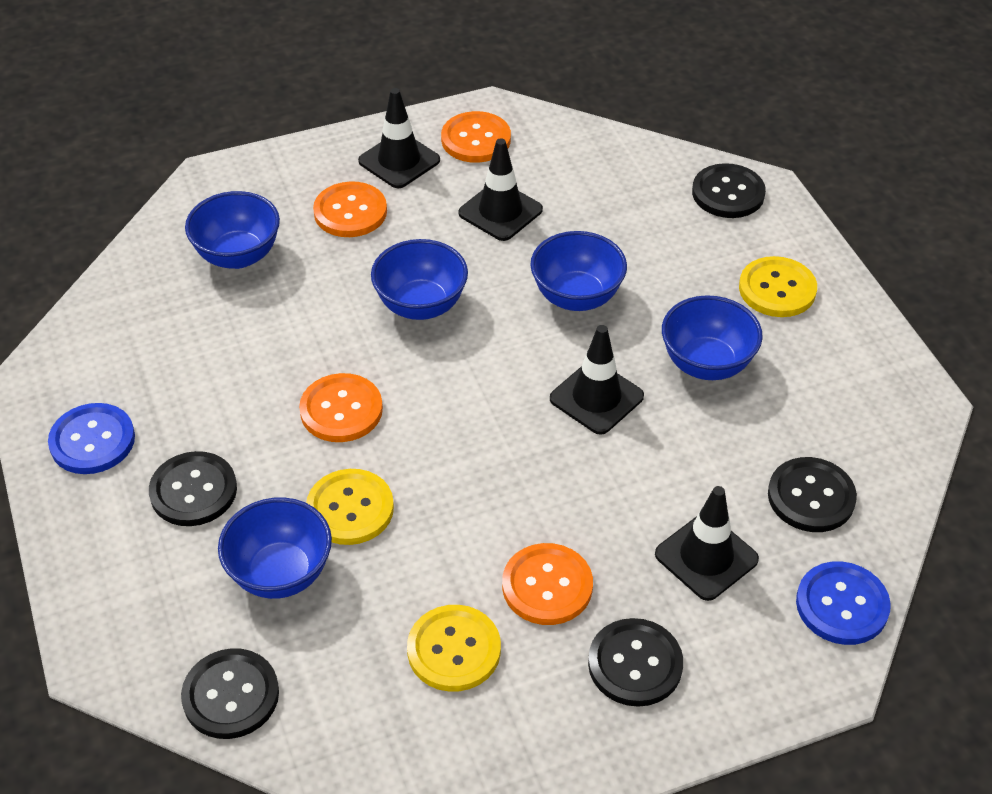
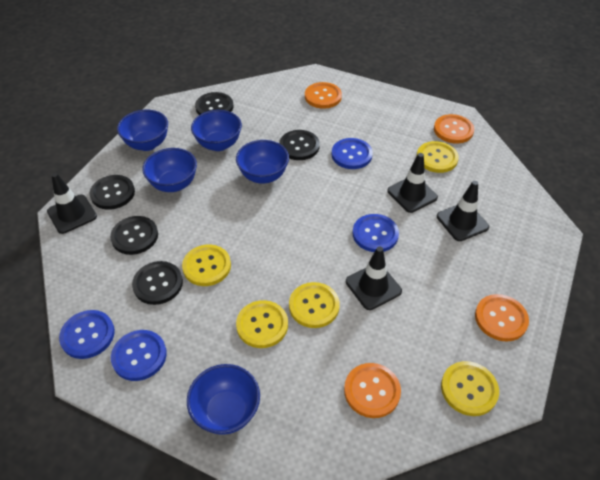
blue button: 2 -> 4
yellow button: 3 -> 5

